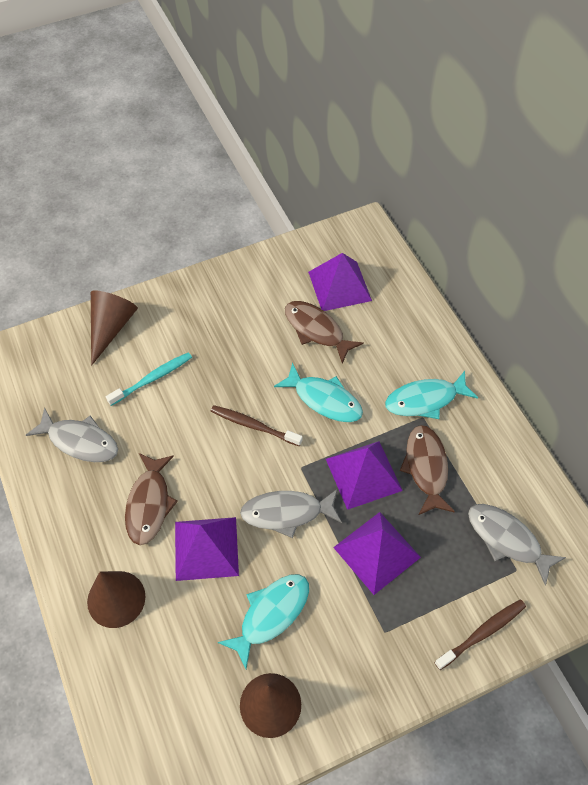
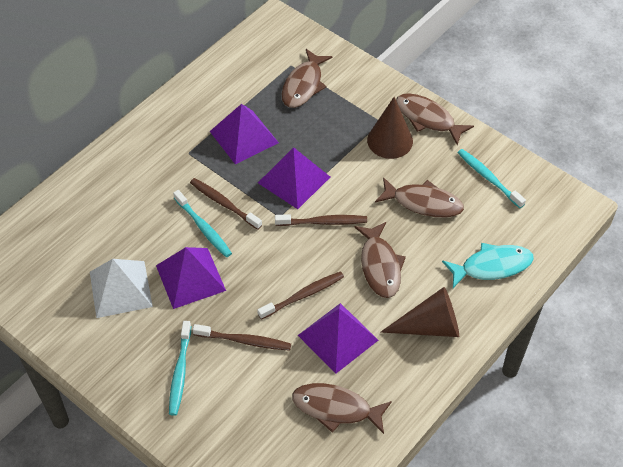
brown cone: 3 -> 2
brown fish: 3 -> 5
brown toothbrush: 2 -> 4
grey fish: 3 -> 0
turquoise fish: 3 -> 1
turquoise toothbrush: 1 -> 3
white pyramid: 0 -> 1

